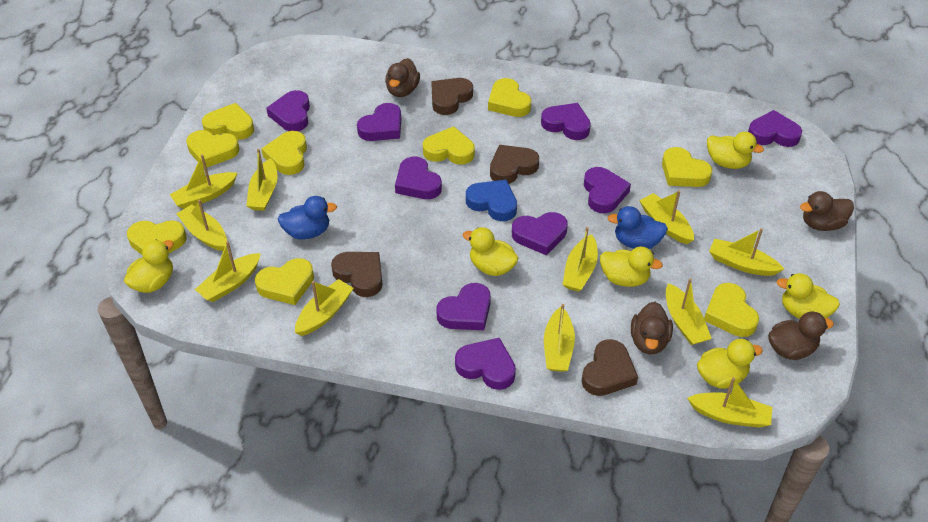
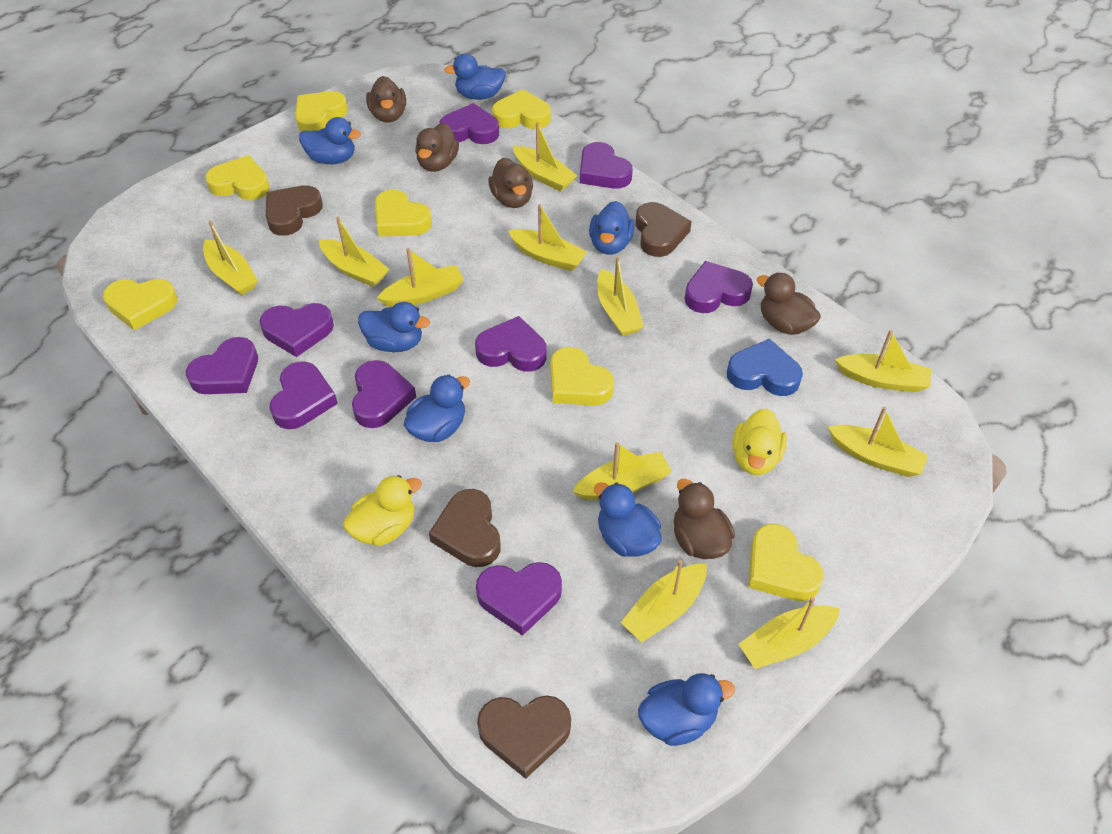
blue duck: 2 -> 7
brown duck: 4 -> 5
yellow duck: 6 -> 2
yellow heart: 9 -> 7

